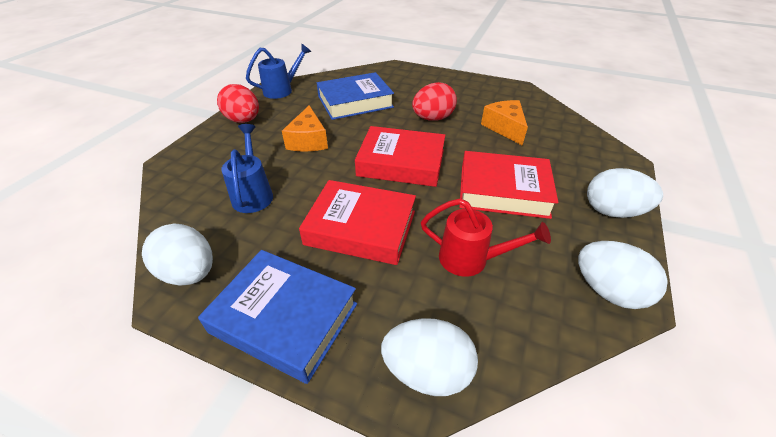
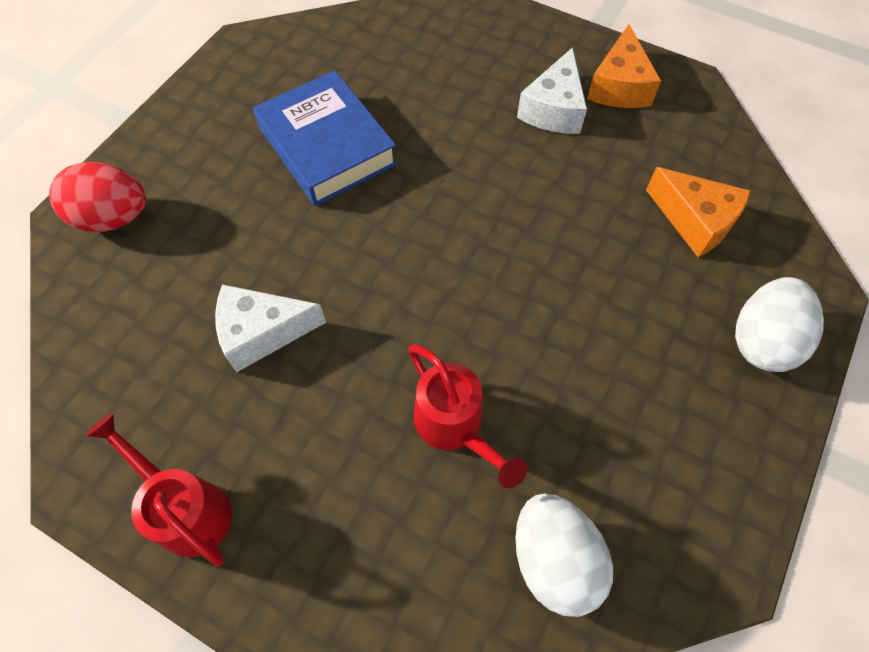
blue book: 2 -> 1
blue watering can: 2 -> 0
red book: 3 -> 0
red egg: 2 -> 1
red watering can: 1 -> 2
white cheese: 0 -> 2
white egg: 4 -> 2

